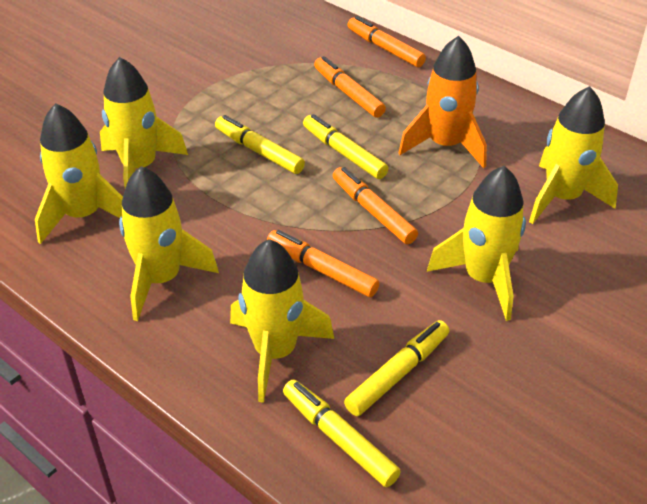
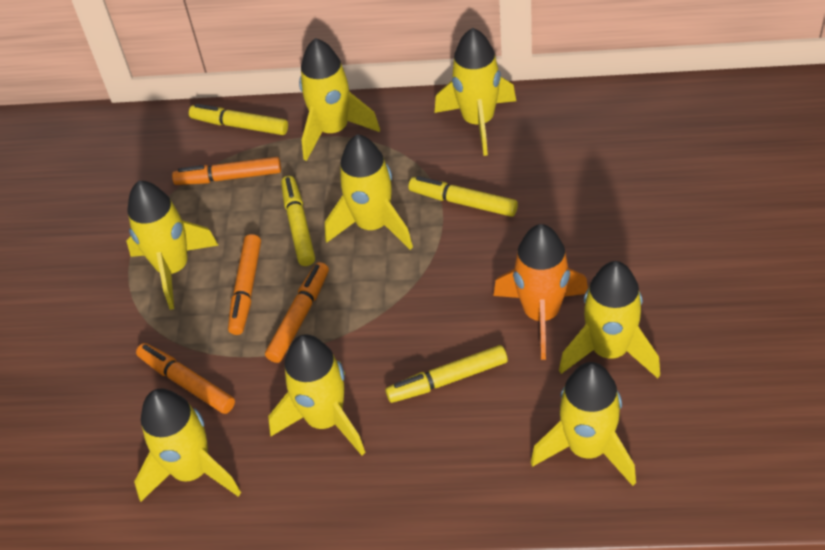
yellow rocket: 6 -> 8

